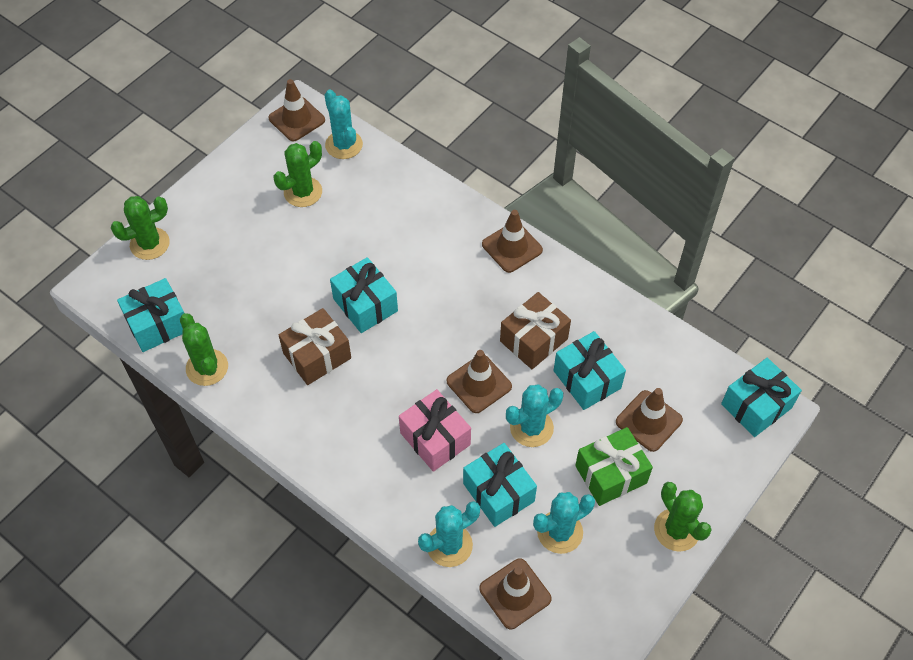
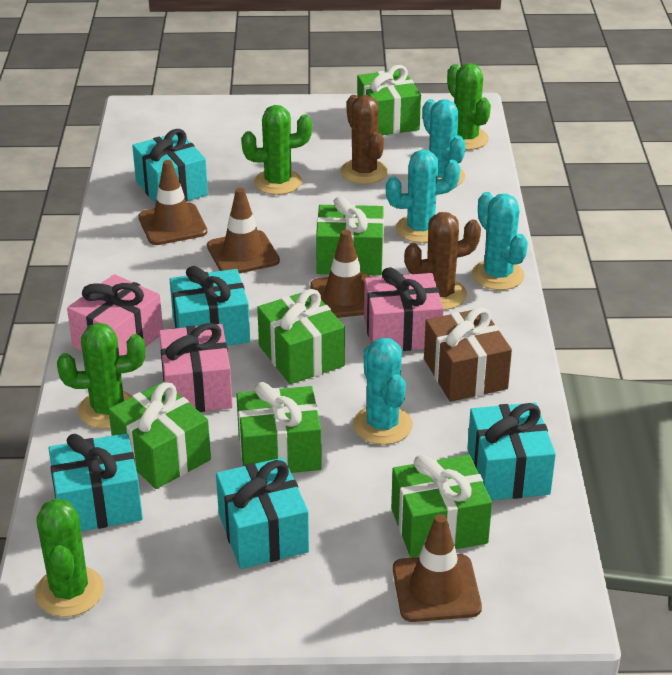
brown cactus: 0 -> 2
brown gift: 2 -> 1
brown traffic cone: 5 -> 4
green gift: 1 -> 6
pink gift: 1 -> 3

